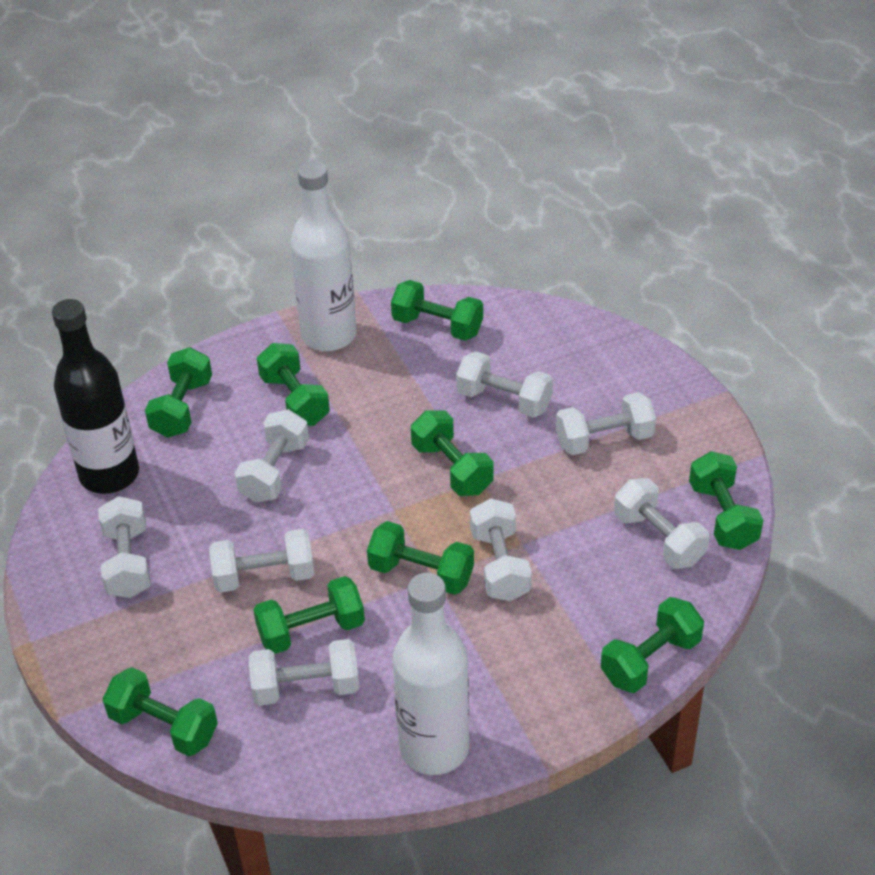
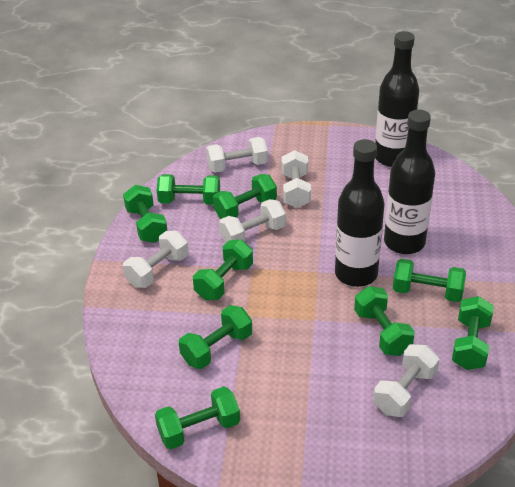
black bottle: 1 -> 3
white bottle: 2 -> 0
white dumbbell: 8 -> 5

